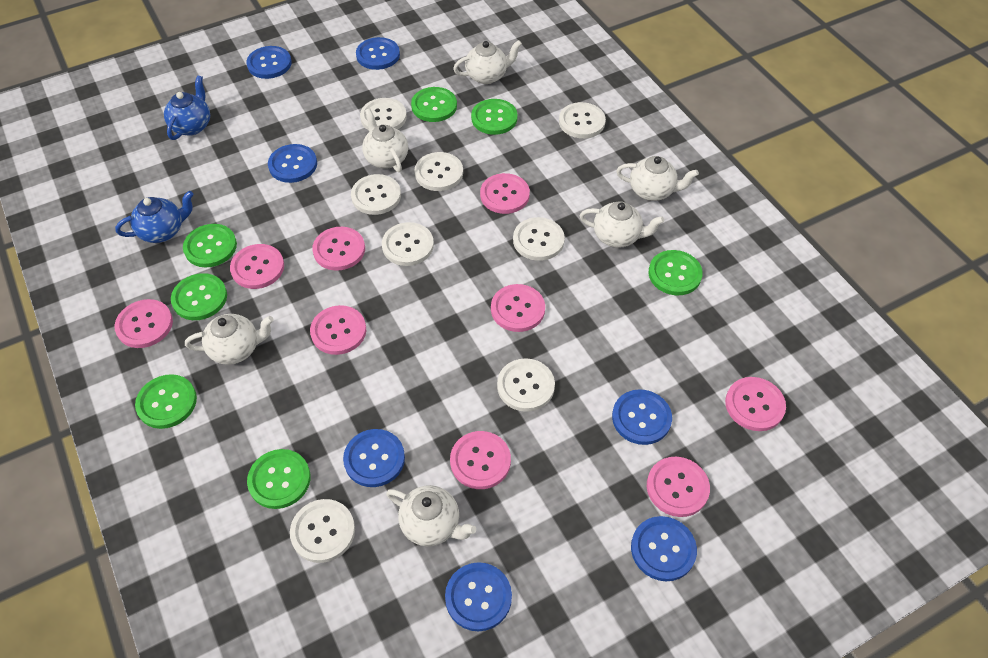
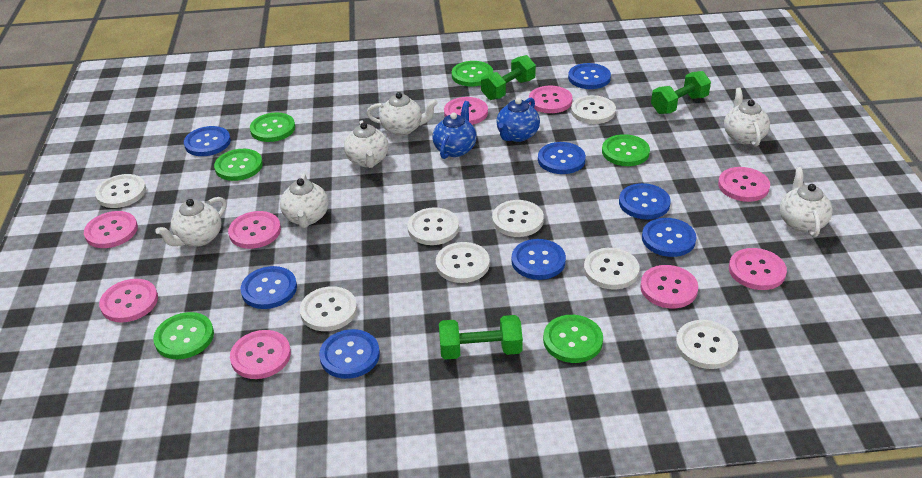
blue button: 7 -> 8
green button: 7 -> 6
green dumbbell: 0 -> 3

